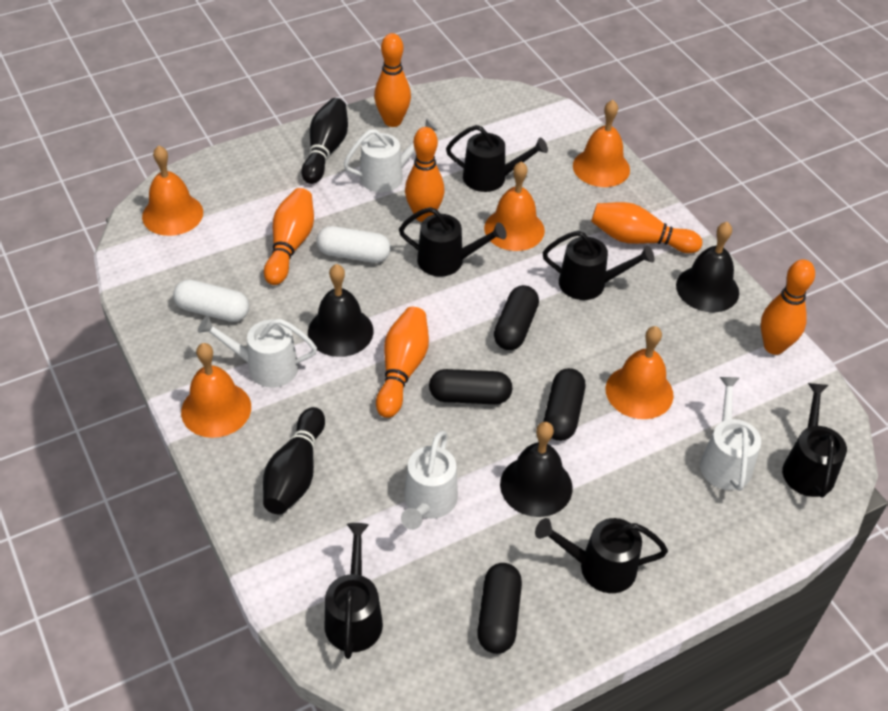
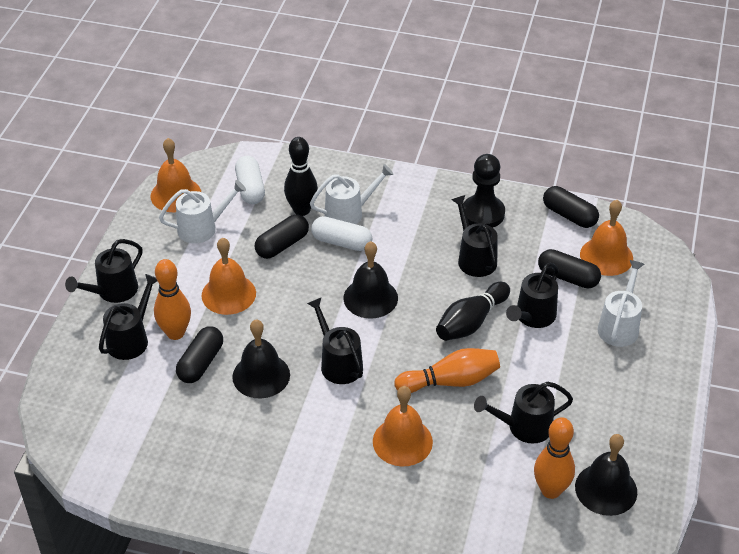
black pawn: 0 -> 1
orange bell: 5 -> 4
orange bowling pin: 6 -> 3
white watering can: 4 -> 3

